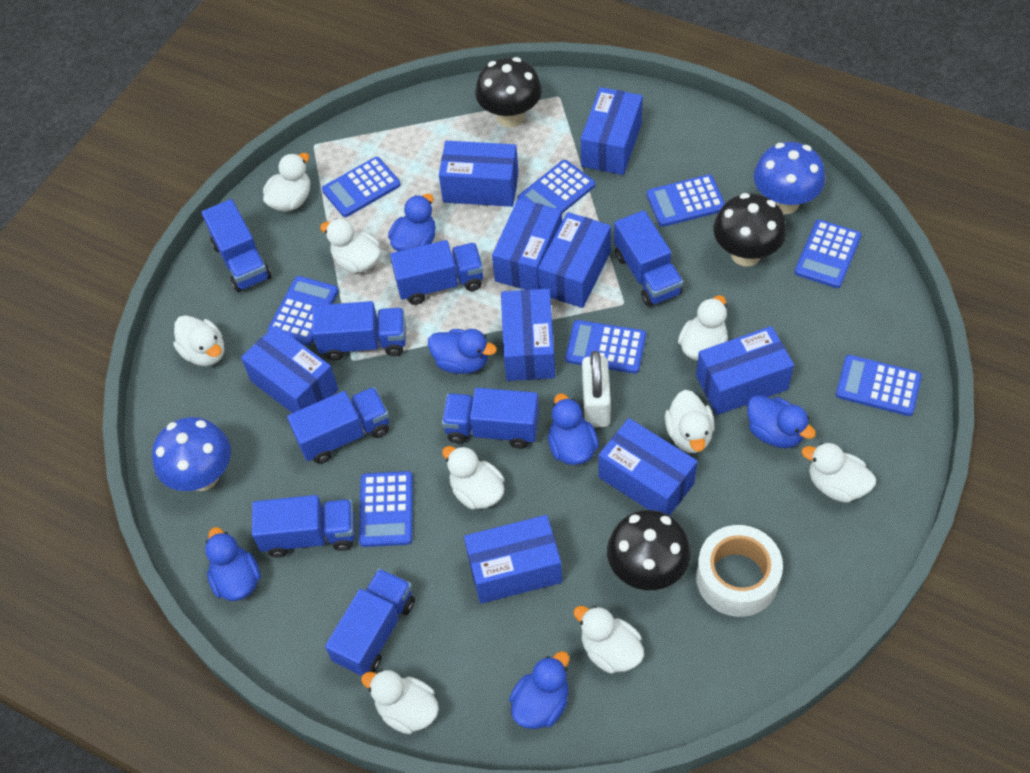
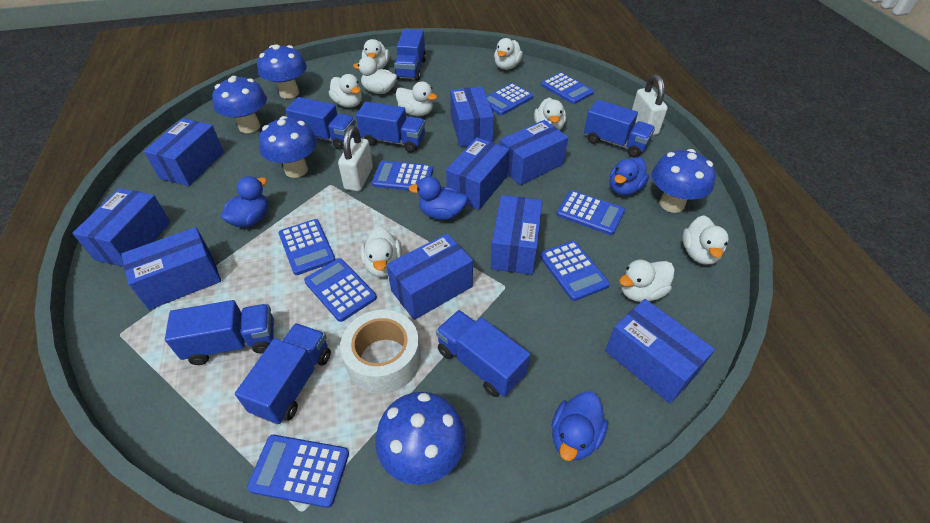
black mushroom: 3 -> 0
blue duck: 6 -> 4
blue mushroom: 2 -> 5
blue truck: 8 -> 7
white padlock: 1 -> 2

